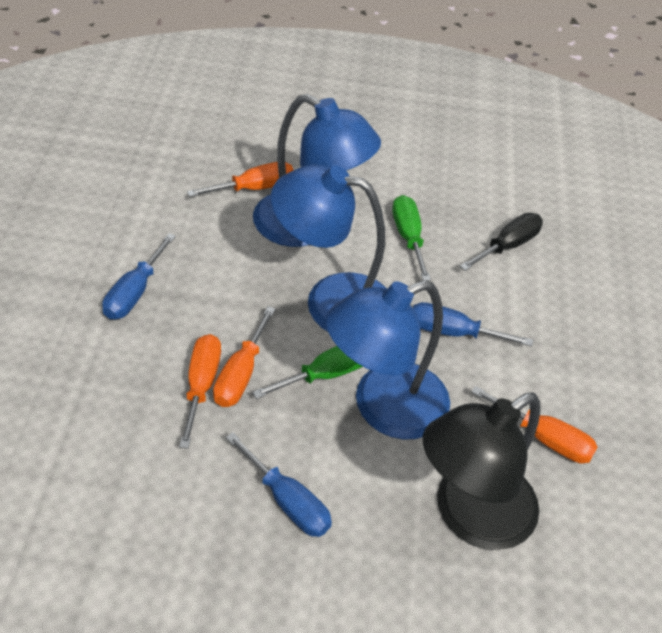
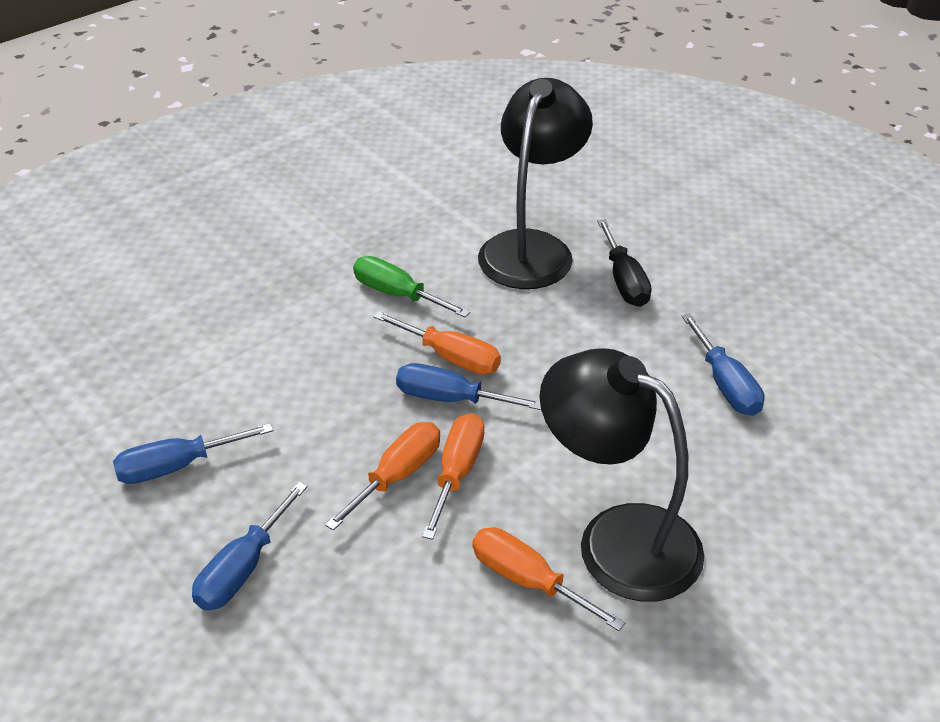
black lamp: 1 -> 2
blue lamp: 3 -> 0
blue screwdriver: 3 -> 4
green screwdriver: 2 -> 1

